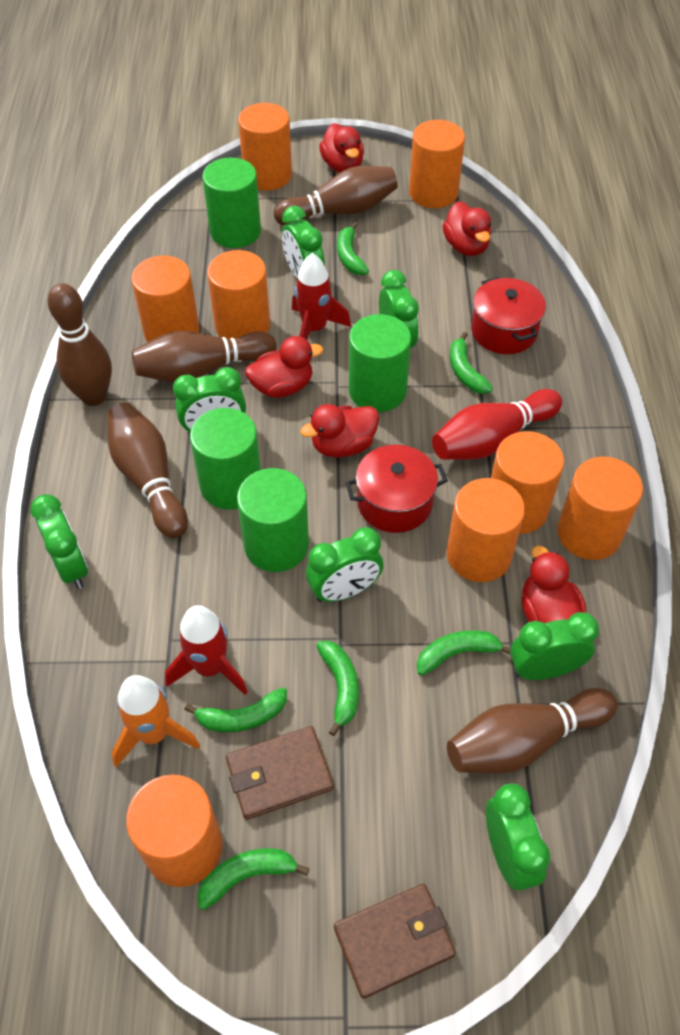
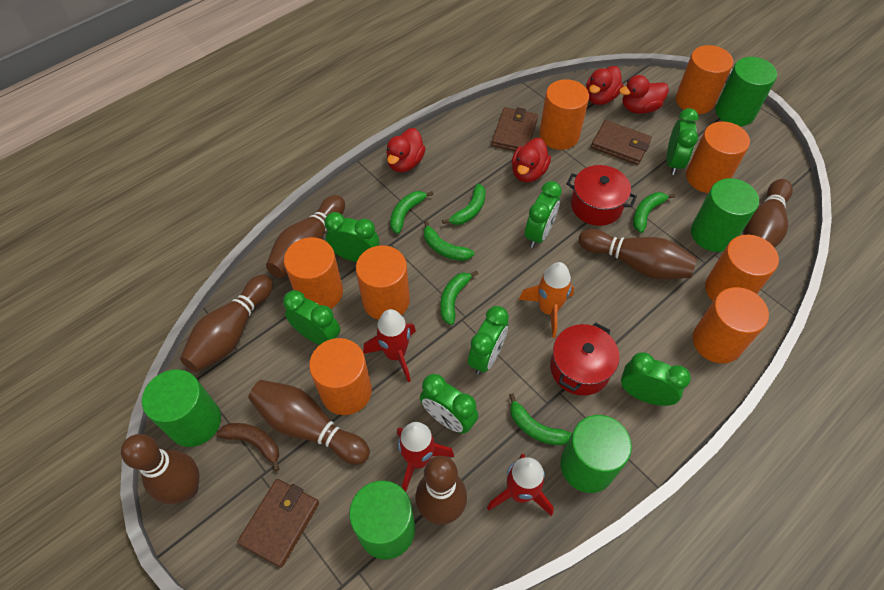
brown banana: 0 -> 1
brown bowling pin: 5 -> 7
brown wallet: 2 -> 3
green cylinder: 4 -> 5
red bowling pin: 1 -> 0
red duck: 5 -> 4
red rocket: 2 -> 3

